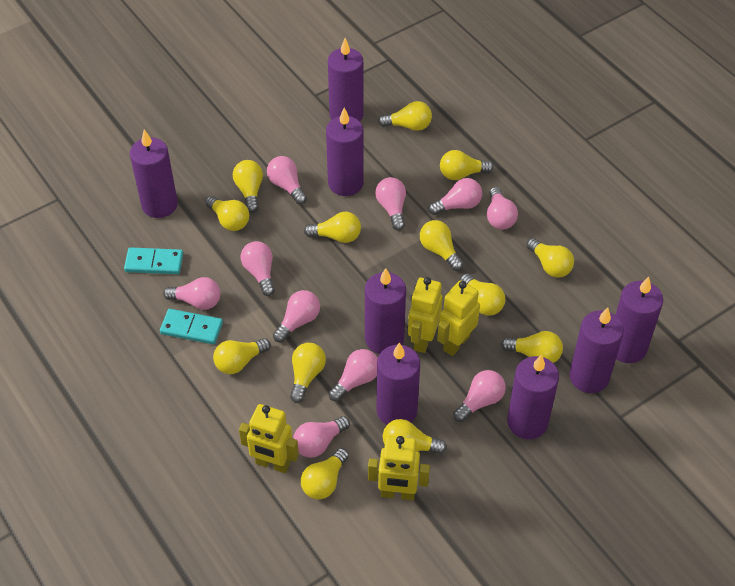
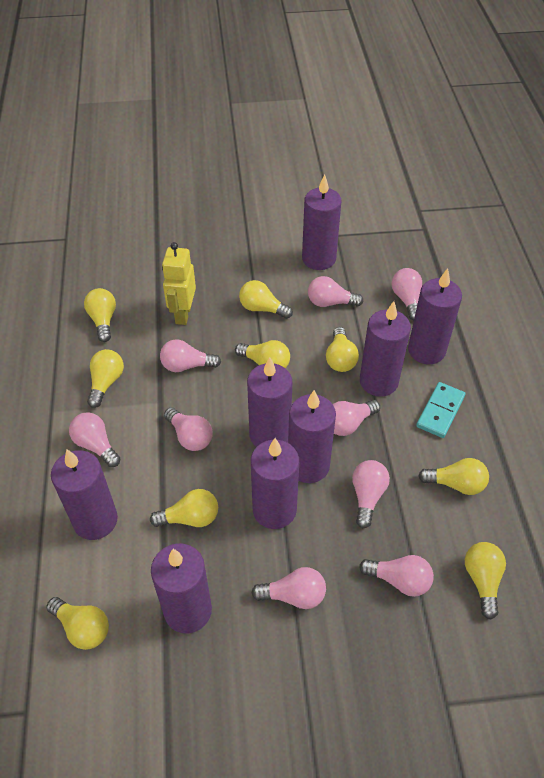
pink light bulb: 10 -> 9
turquoise domino: 2 -> 1
yellow light bulb: 13 -> 9
yellow robot: 4 -> 1

